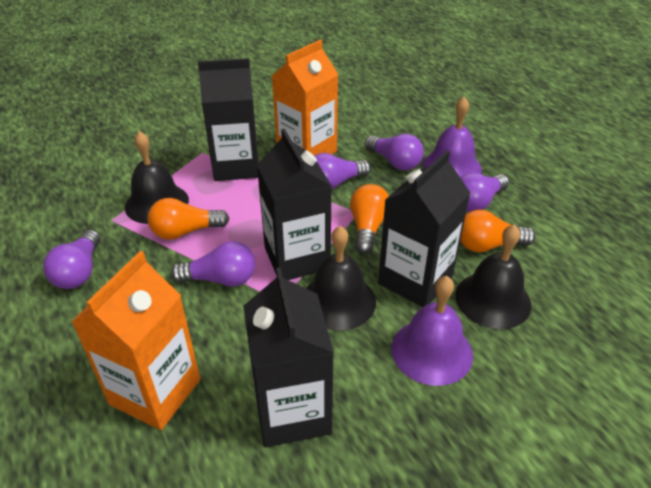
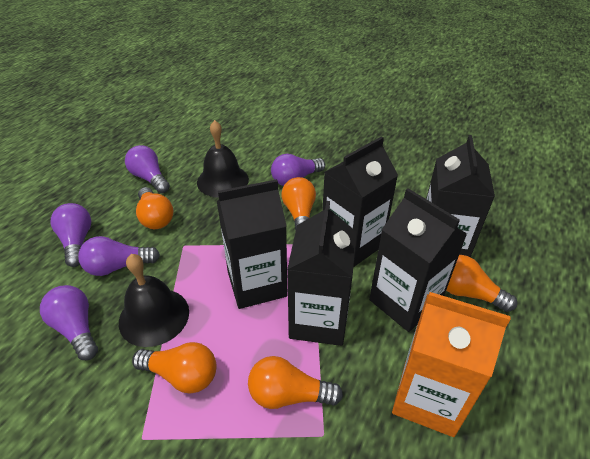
black bell: 3 -> 2
black carton: 4 -> 5
orange carton: 2 -> 1
orange light bulb: 3 -> 5
purple bell: 2 -> 0

